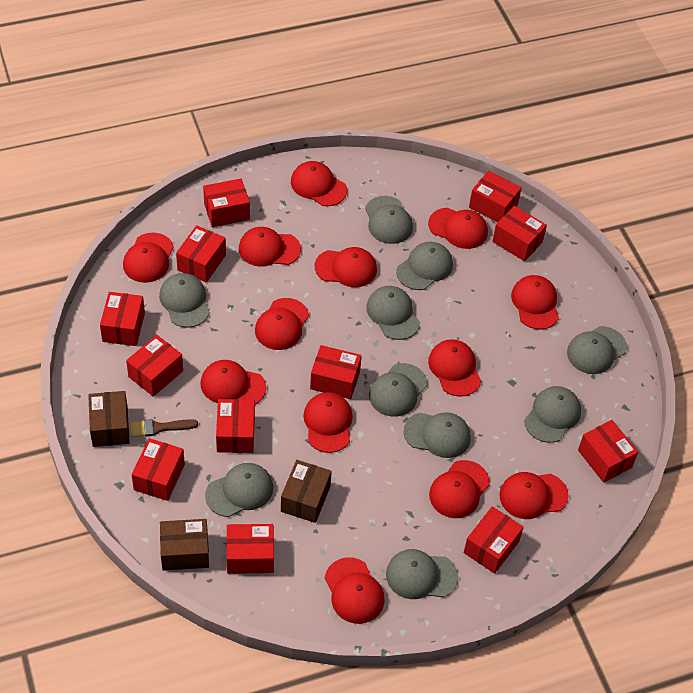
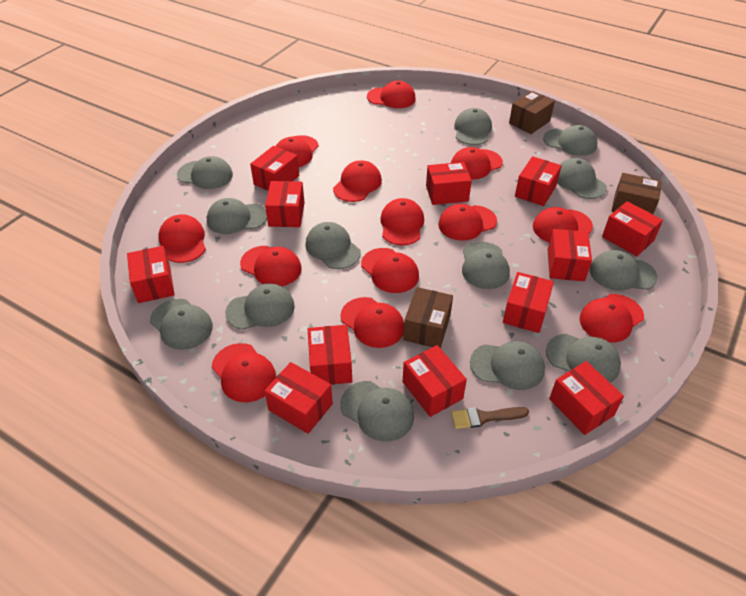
grey cap: 10 -> 13

